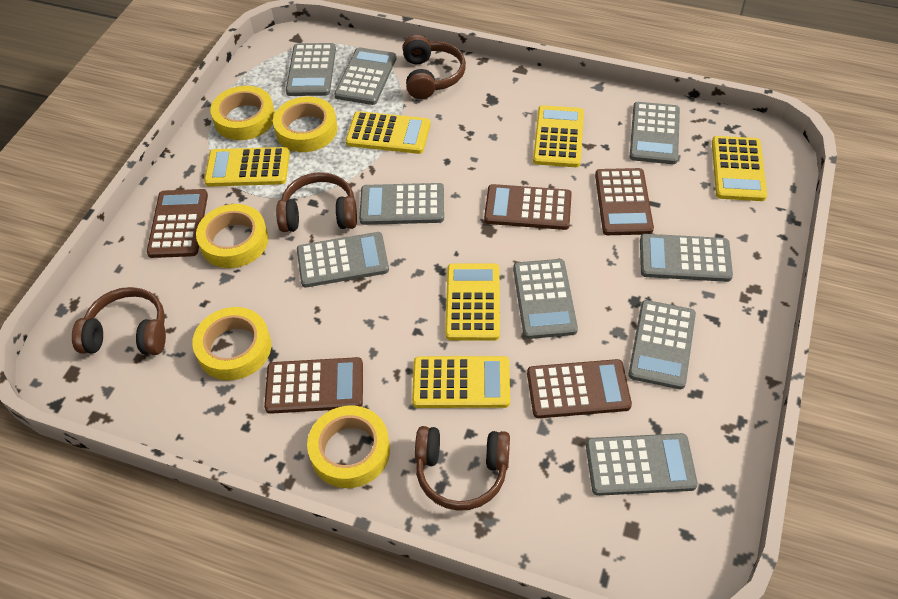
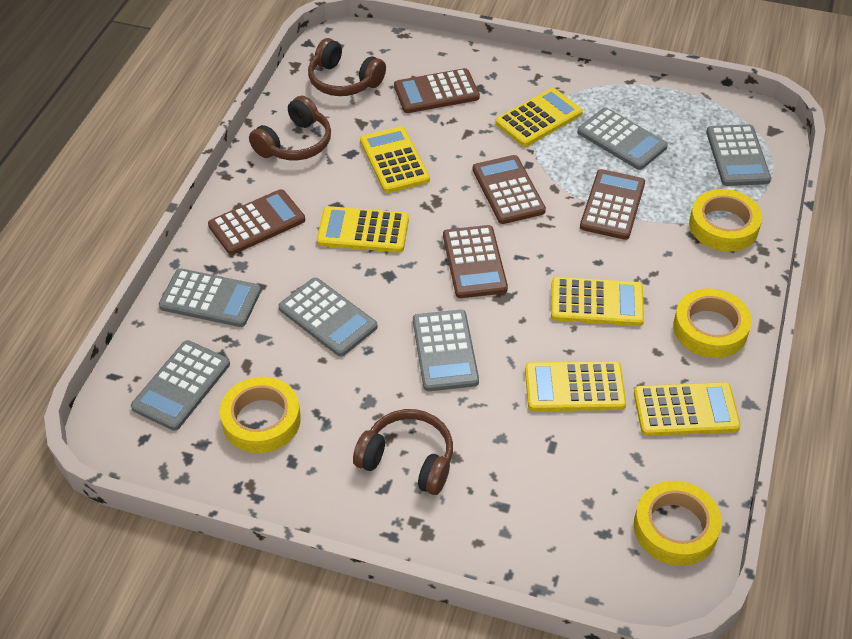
brown headphones: 4 -> 3
grey calculator: 9 -> 6
yellow tape: 5 -> 4

